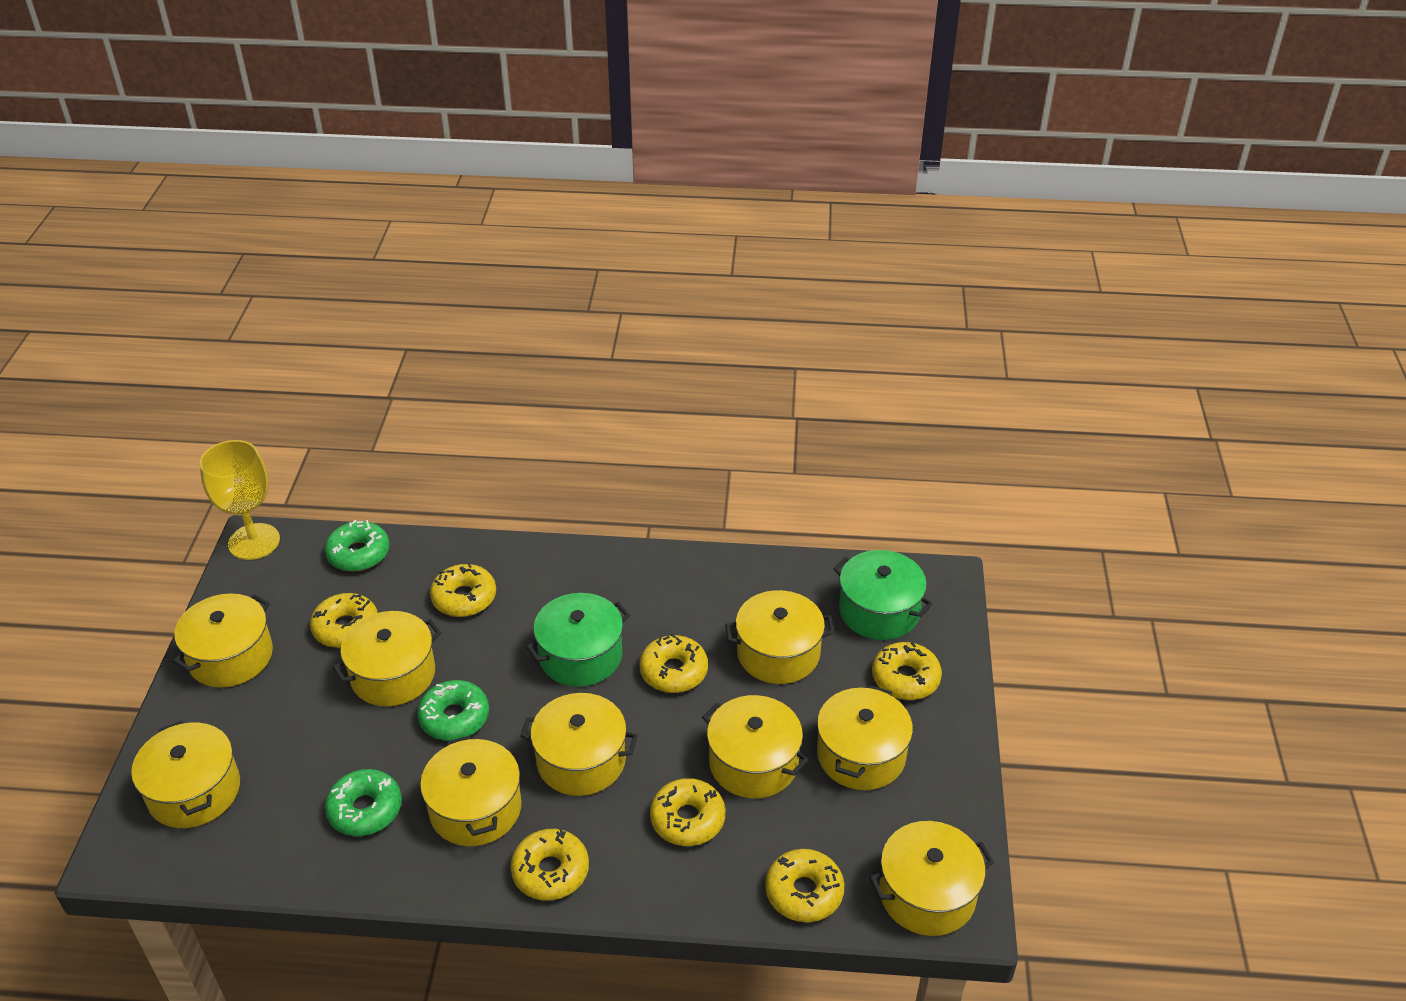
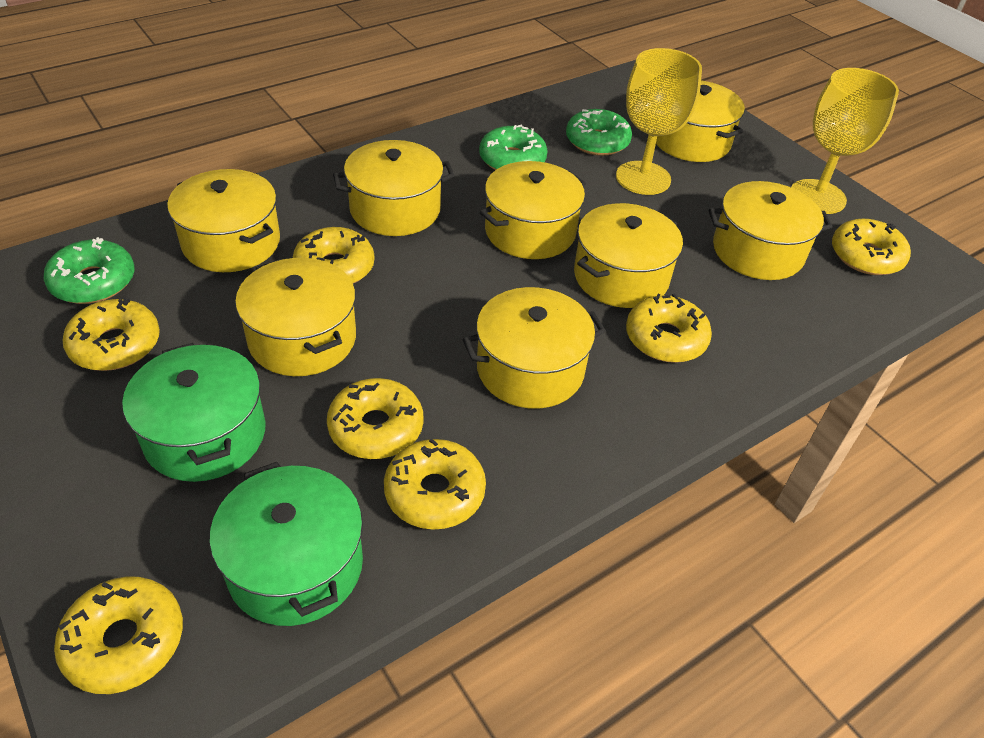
yellow goblet: 1 -> 2
yellow pot: 9 -> 8

